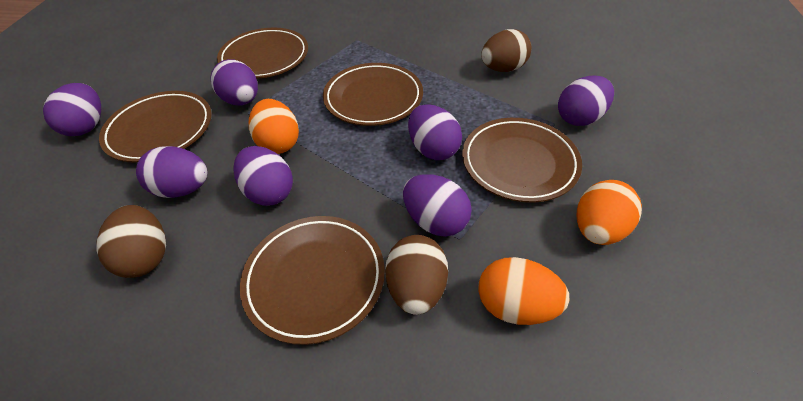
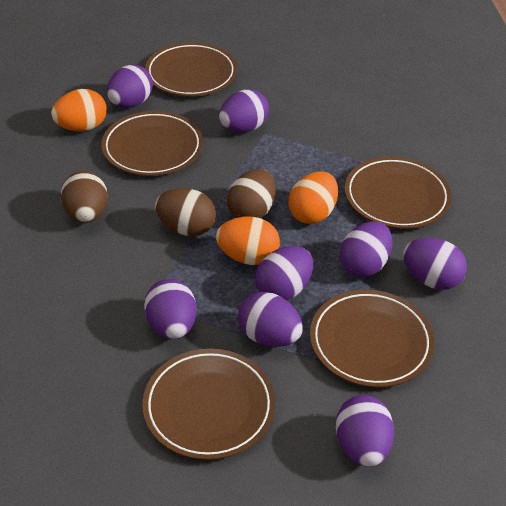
purple egg: 7 -> 8

